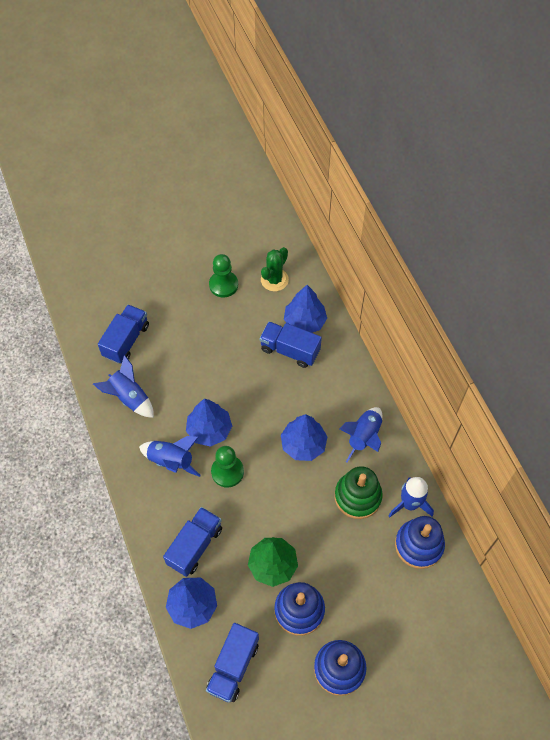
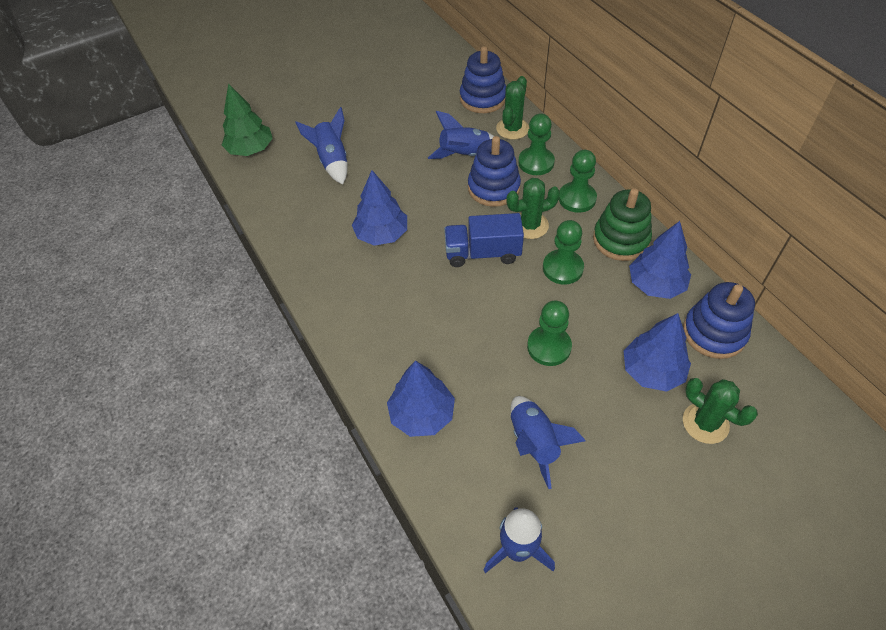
blue truck: 4 -> 1
green cactus: 1 -> 3
green pawn: 2 -> 4

